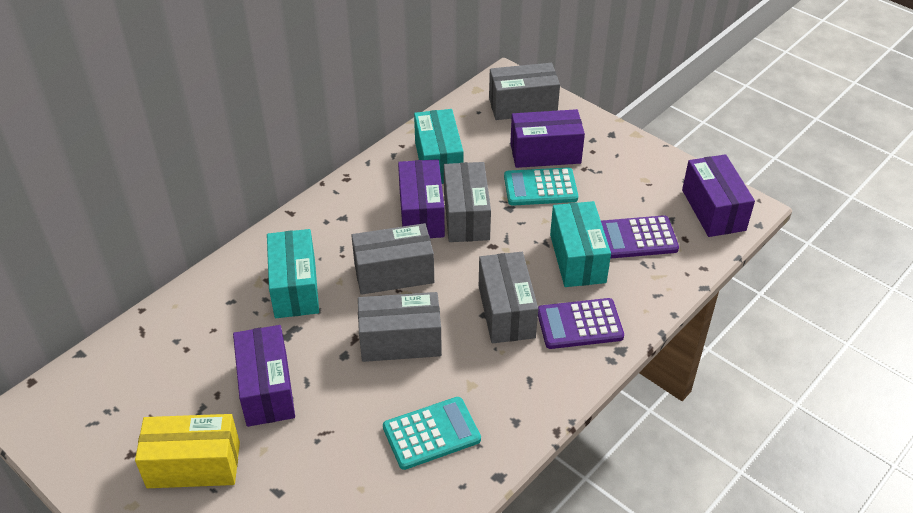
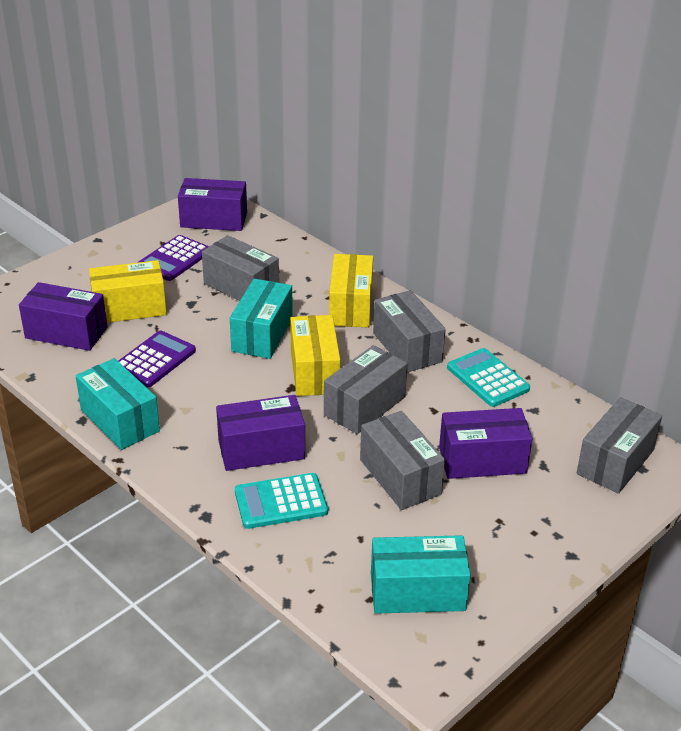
yellow box: 1 -> 3

